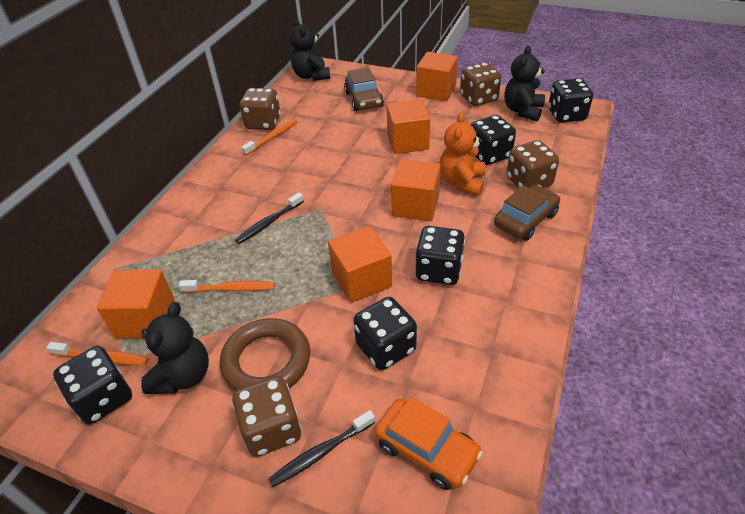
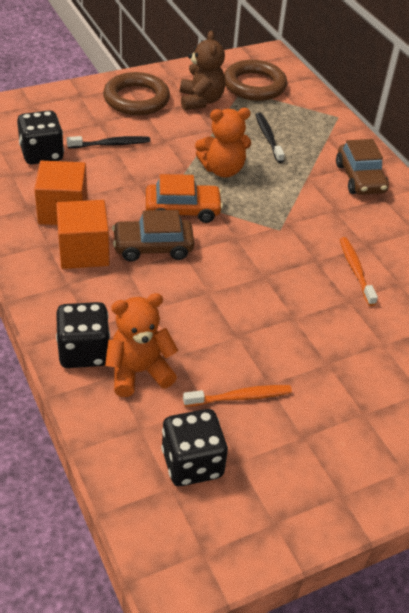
black dice: 5 -> 3
black teddy bear: 3 -> 0
brown dice: 4 -> 0
brown ring: 1 -> 2
brown teddy bear: 0 -> 1
orange cube: 5 -> 2
orange teddy bear: 1 -> 2
orange toothbrush: 3 -> 2

